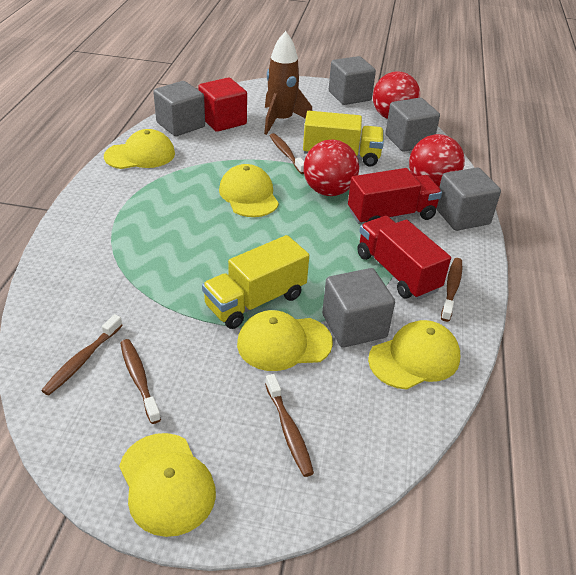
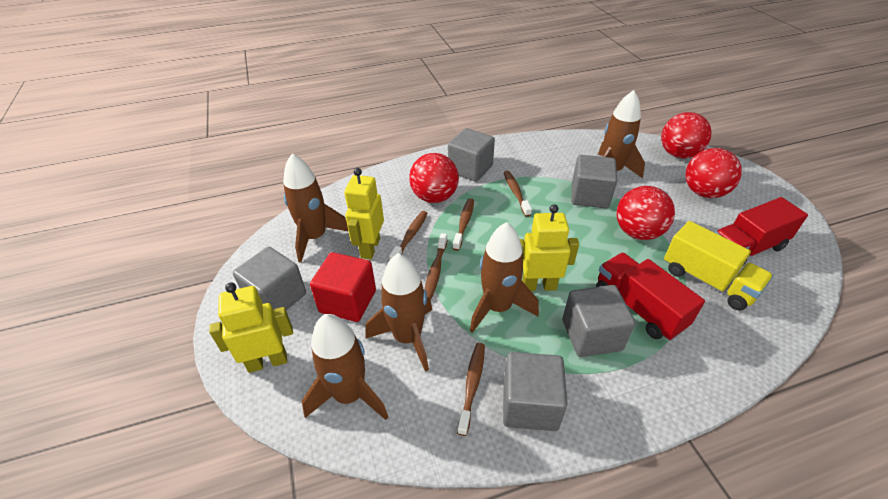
brown rocket: 1 -> 5
red ball: 3 -> 4
yellow cap: 5 -> 0
yellow robot: 0 -> 3
yellow truck: 2 -> 1

